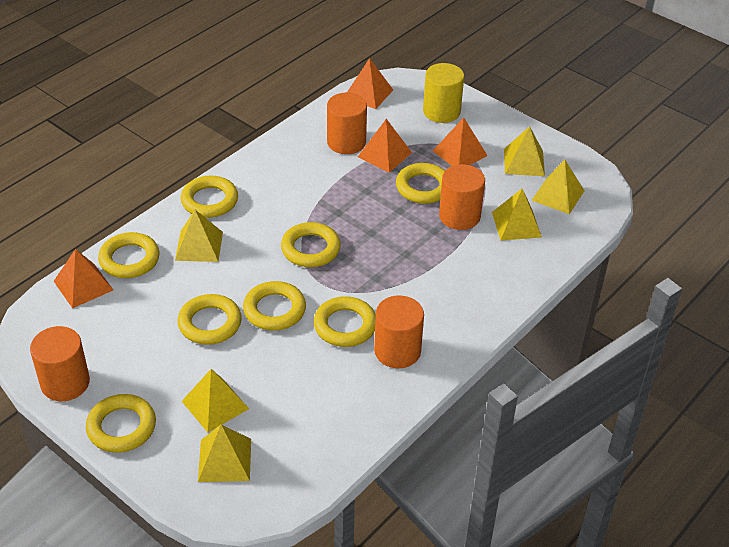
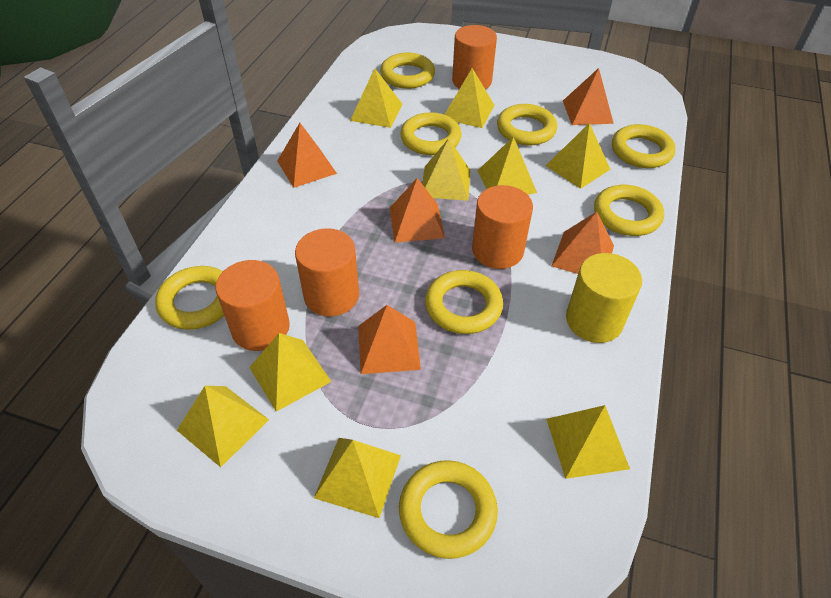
orange pyramid: 4 -> 5
yellow pyramid: 6 -> 9

